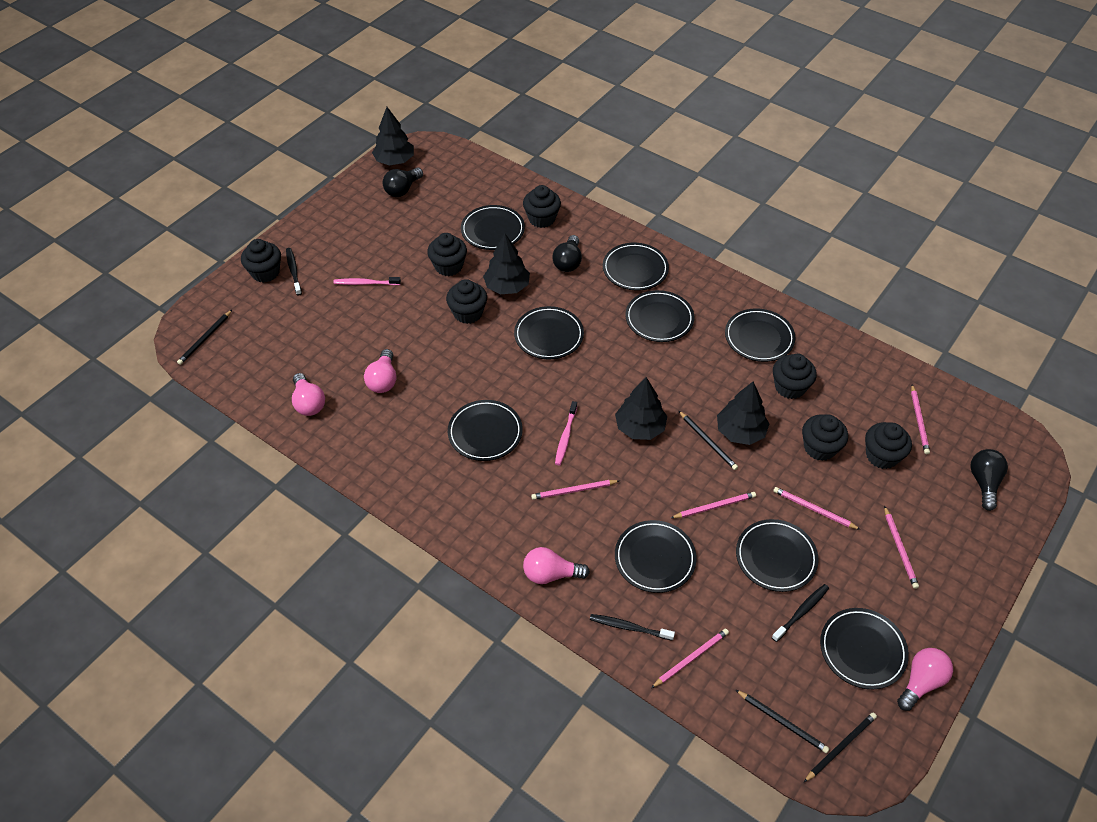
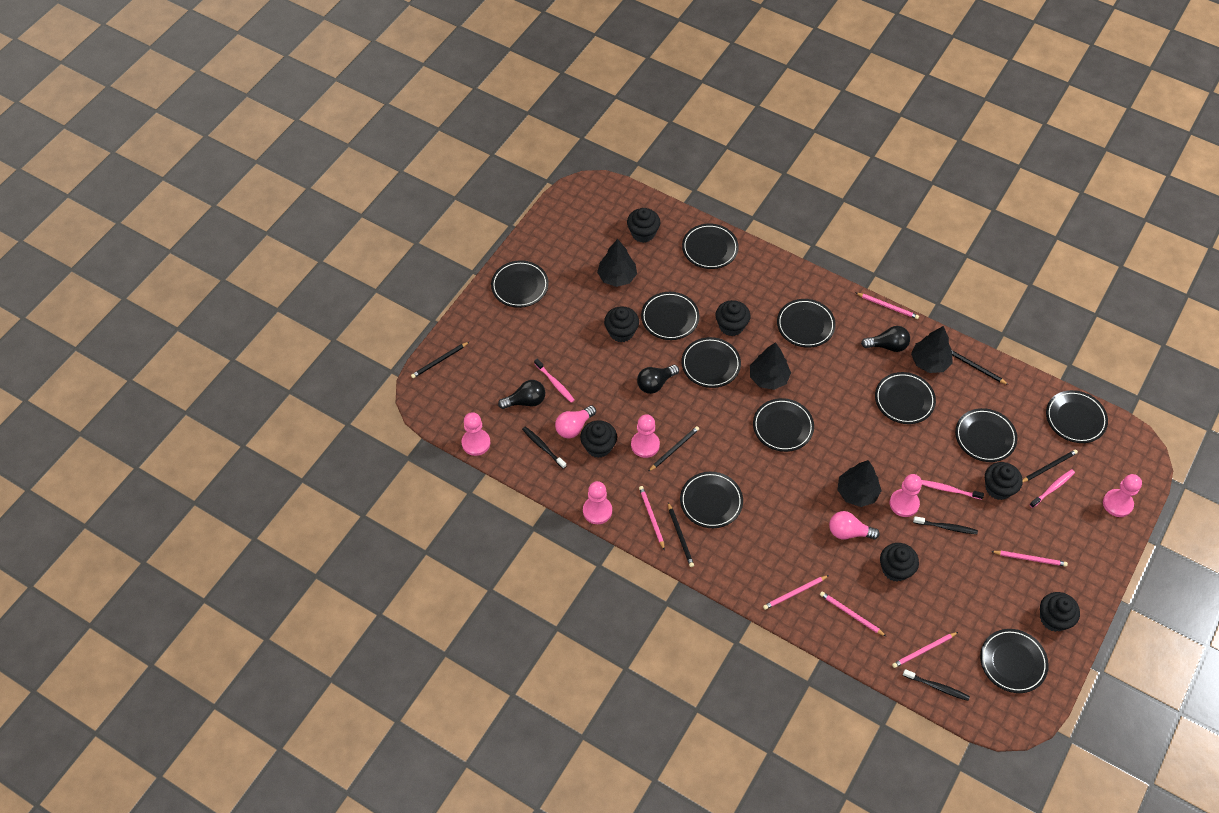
black pencil: 4 -> 5
black plate: 9 -> 11
pink light bulb: 4 -> 2
pink pawn: 0 -> 5
pink toothbrush: 2 -> 3

